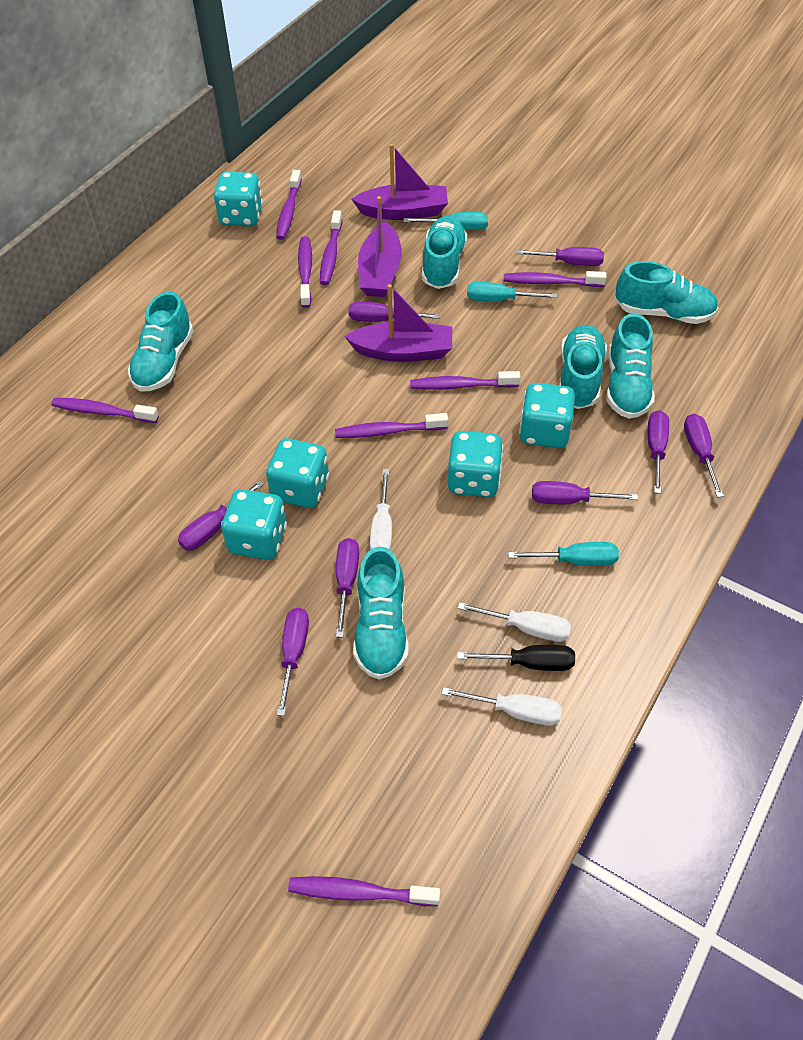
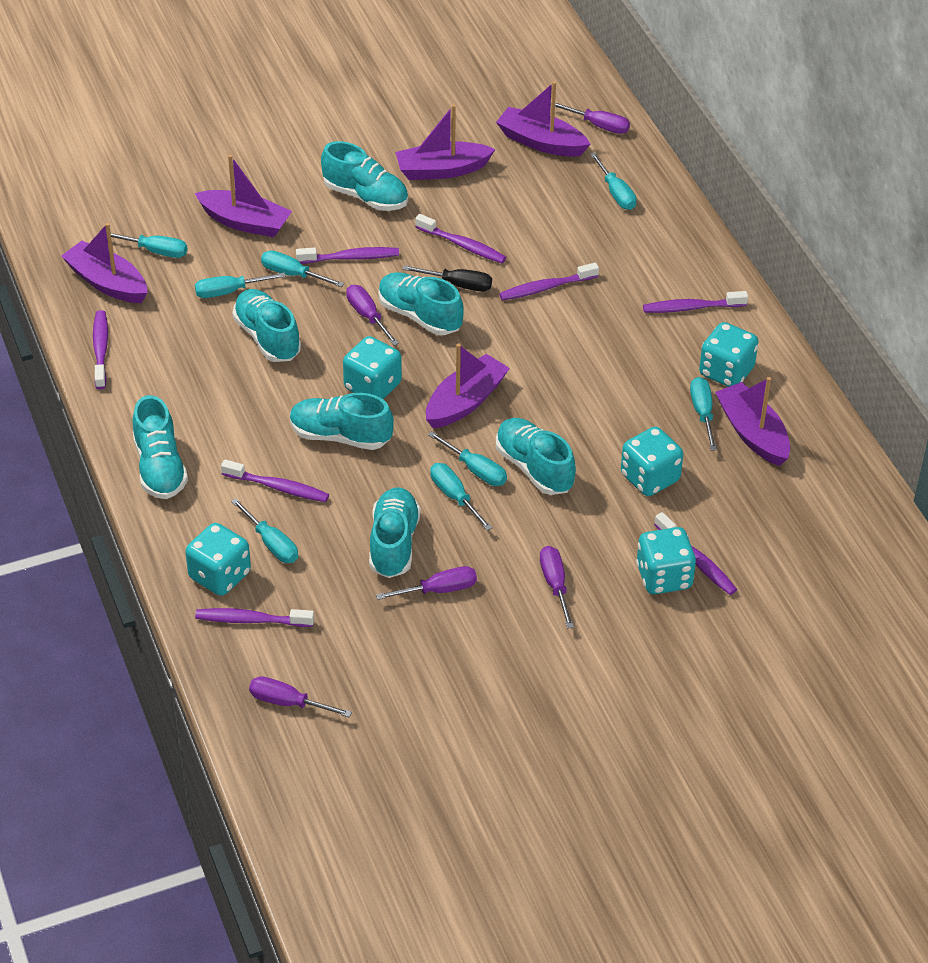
purple boat: 3 -> 6
purple screwdriver: 8 -> 5
turquoise screwdriver: 3 -> 8
turquoise shoe: 6 -> 7
white screwdriver: 3 -> 0

